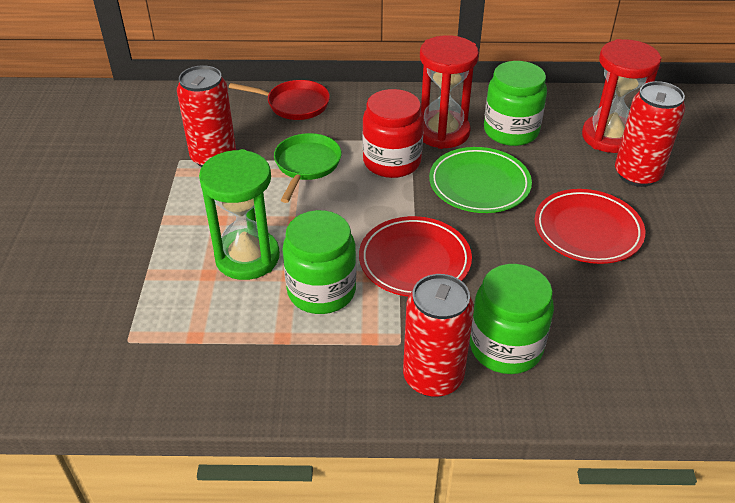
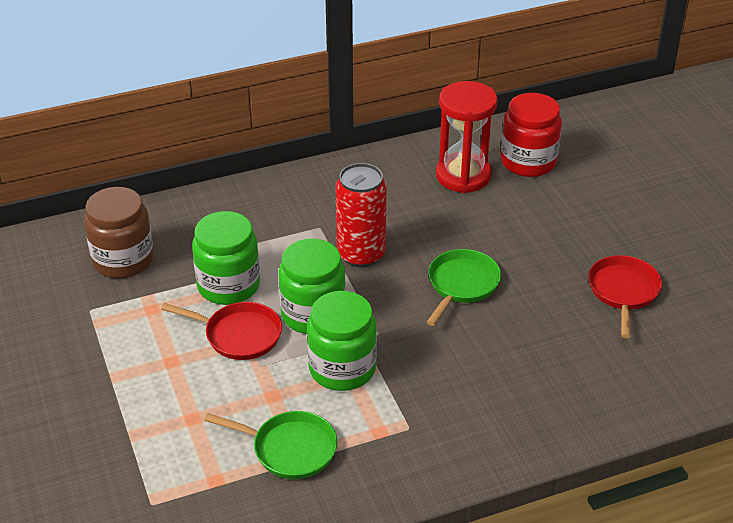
brown jar: 0 -> 1
green hourglass: 1 -> 0
green pan: 1 -> 2
green plate: 1 -> 0
red can: 3 -> 1
red hourglass: 2 -> 1
red pan: 1 -> 2
red plate: 2 -> 0

